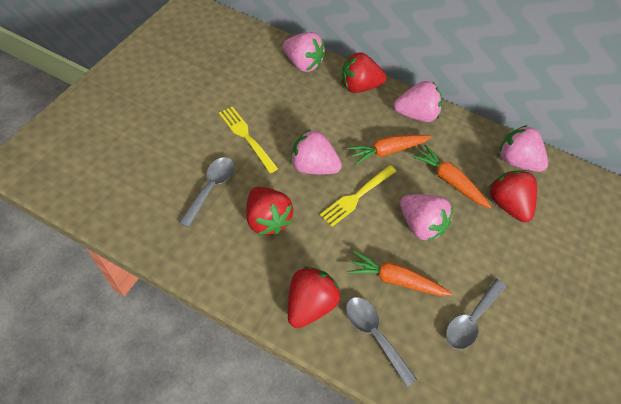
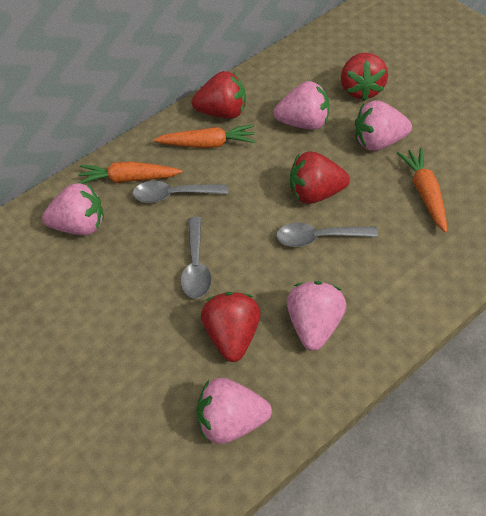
yellow fork: 2 -> 0

